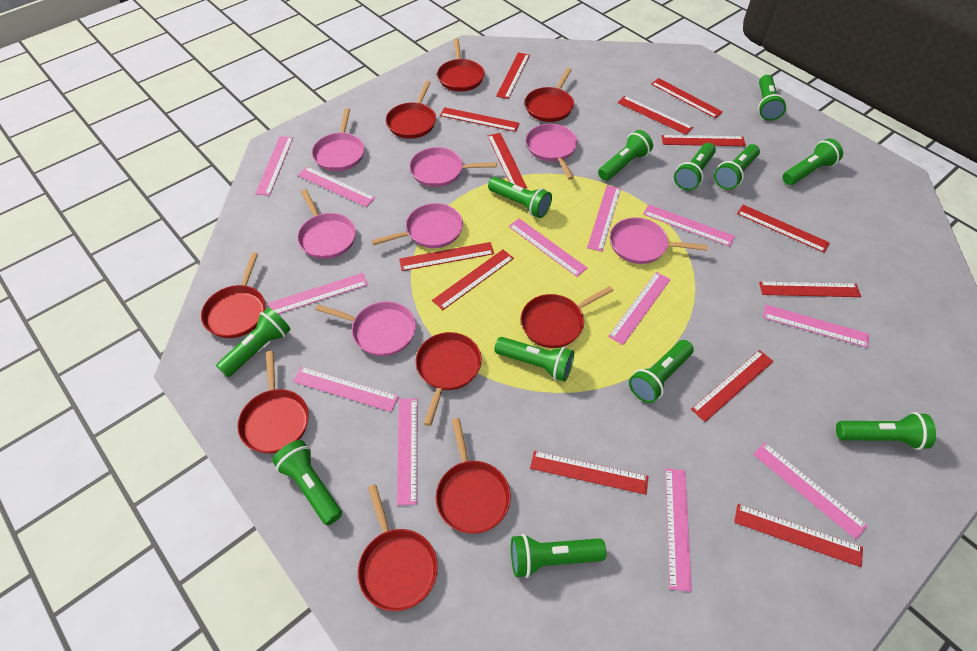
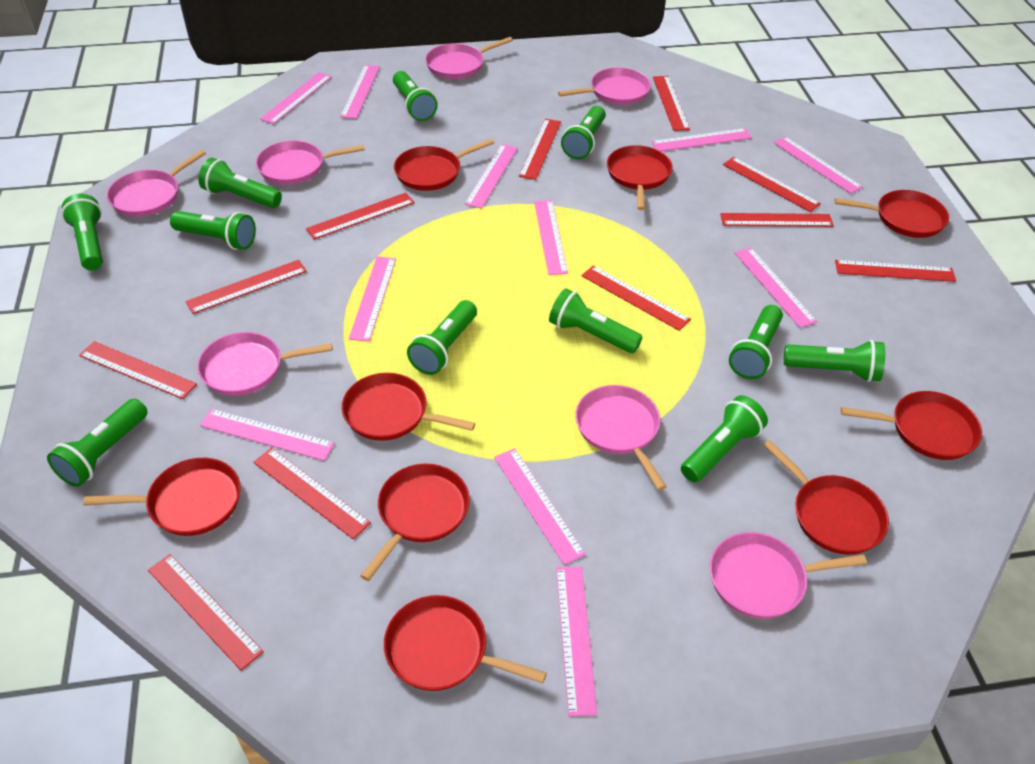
green flashlight: 12 -> 11
pink ruler: 12 -> 11
red ruler: 13 -> 11

